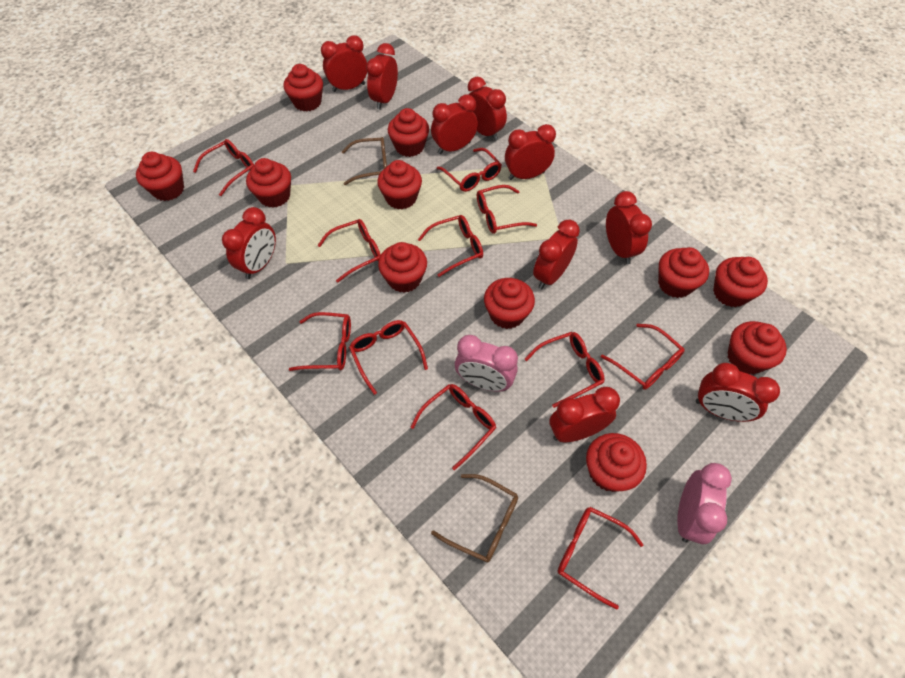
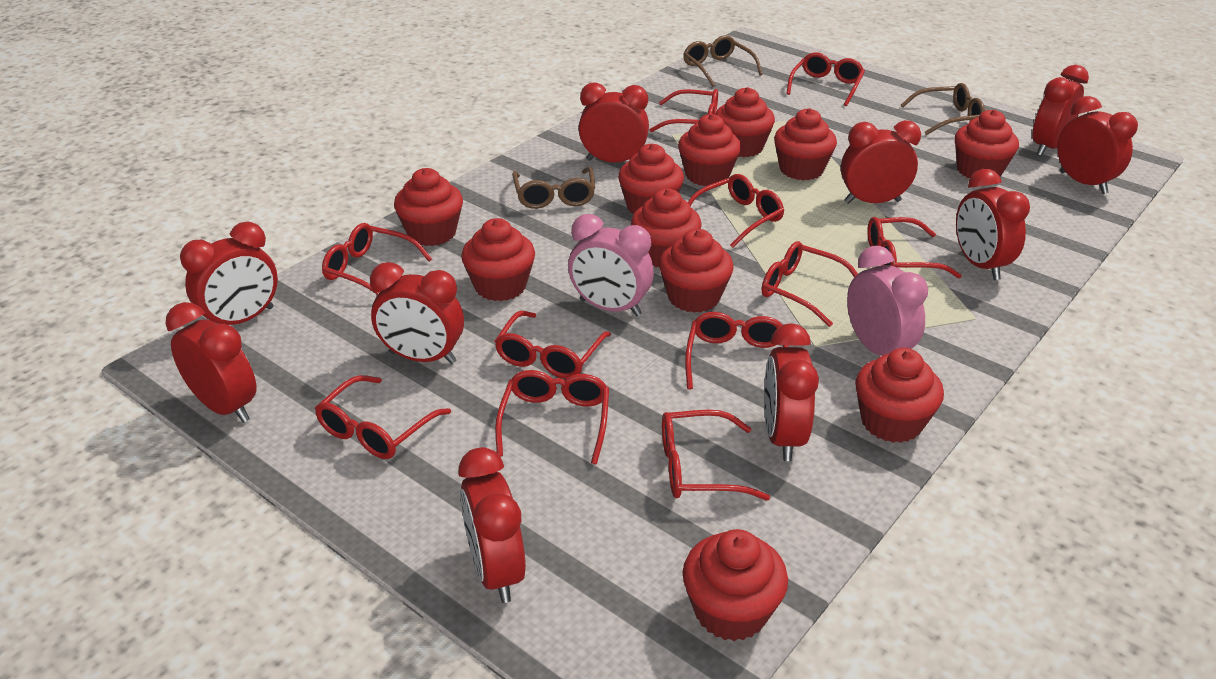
brown glasses: 2 -> 3

